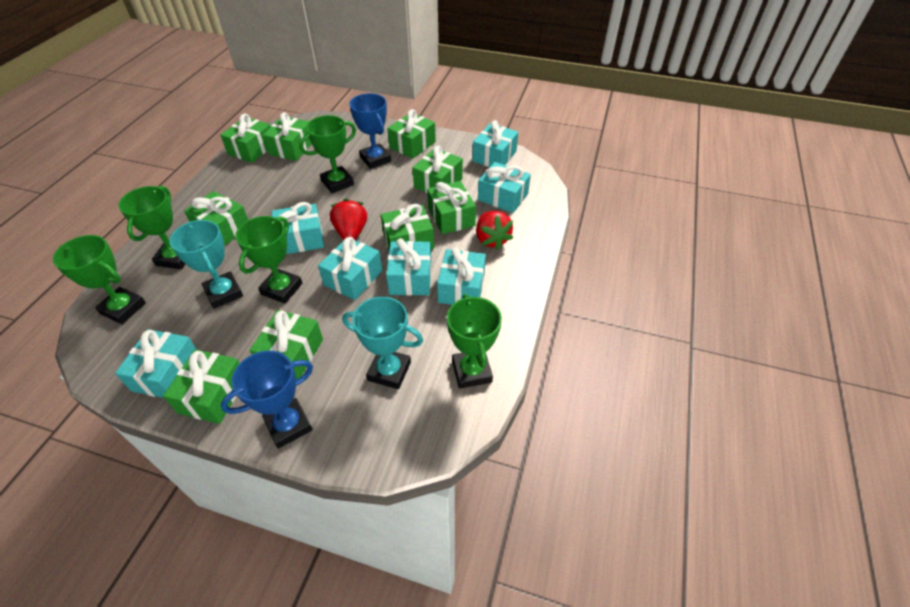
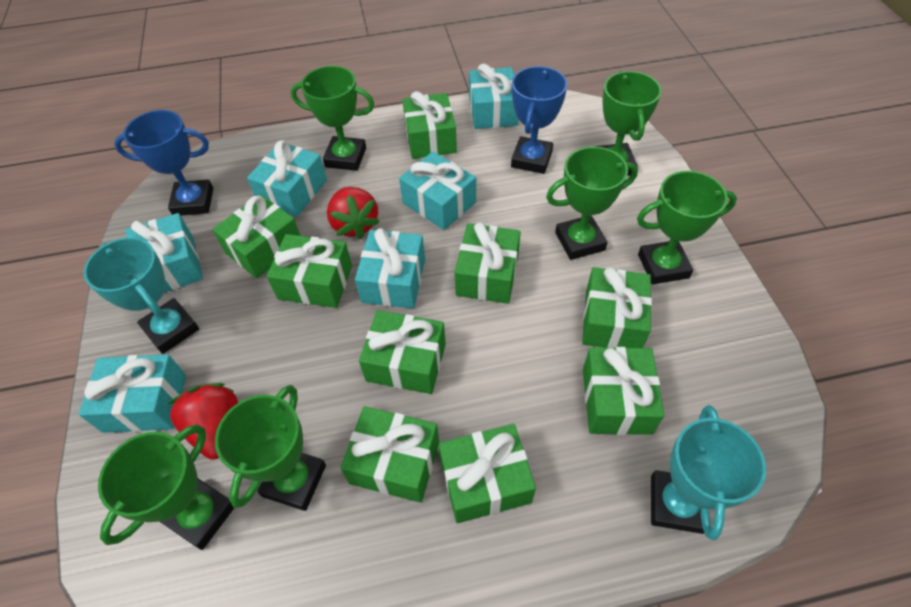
green trophy: 5 -> 6
turquoise gift: 7 -> 6

